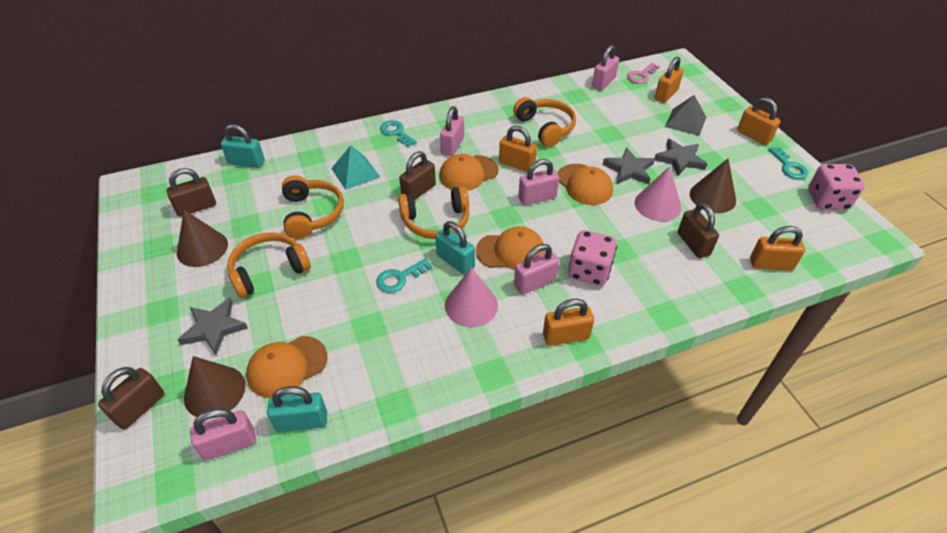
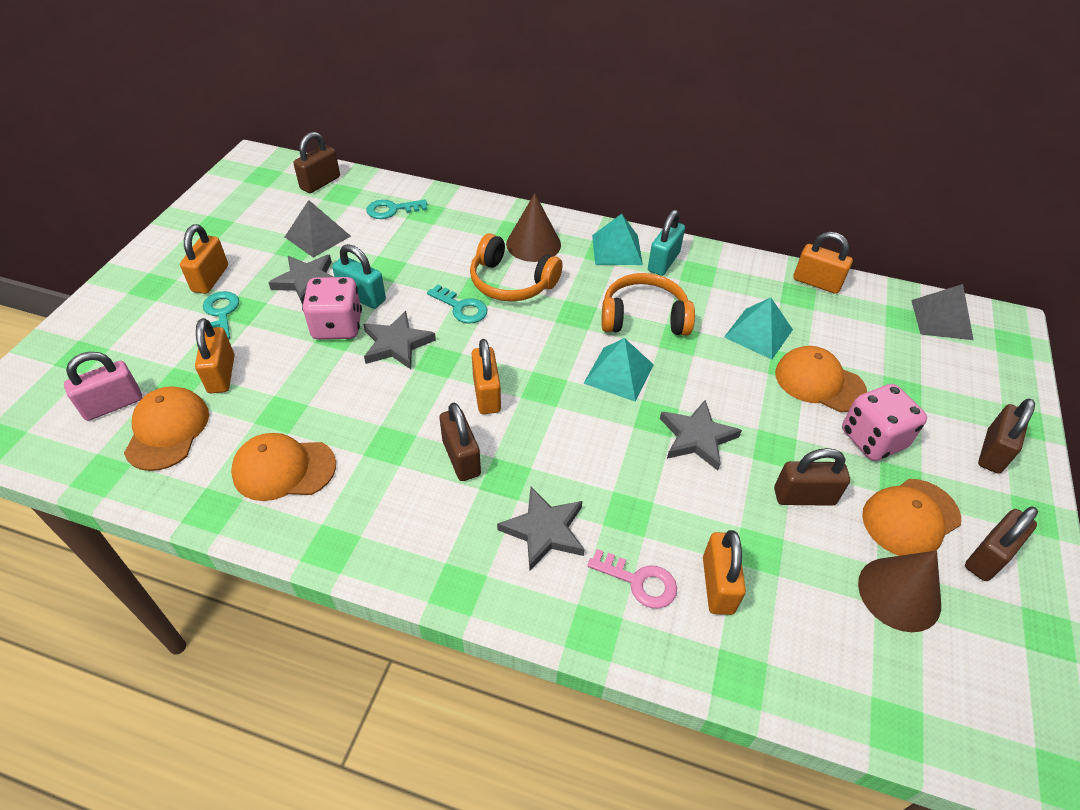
brown cone: 3 -> 2
brown padlock: 4 -> 5
grey pyramid: 1 -> 2
grey star: 3 -> 4
orange headphones: 4 -> 2
pink cone: 2 -> 0
pink padlock: 5 -> 1
turquoise padlock: 3 -> 2
turquoise pyramid: 1 -> 3

